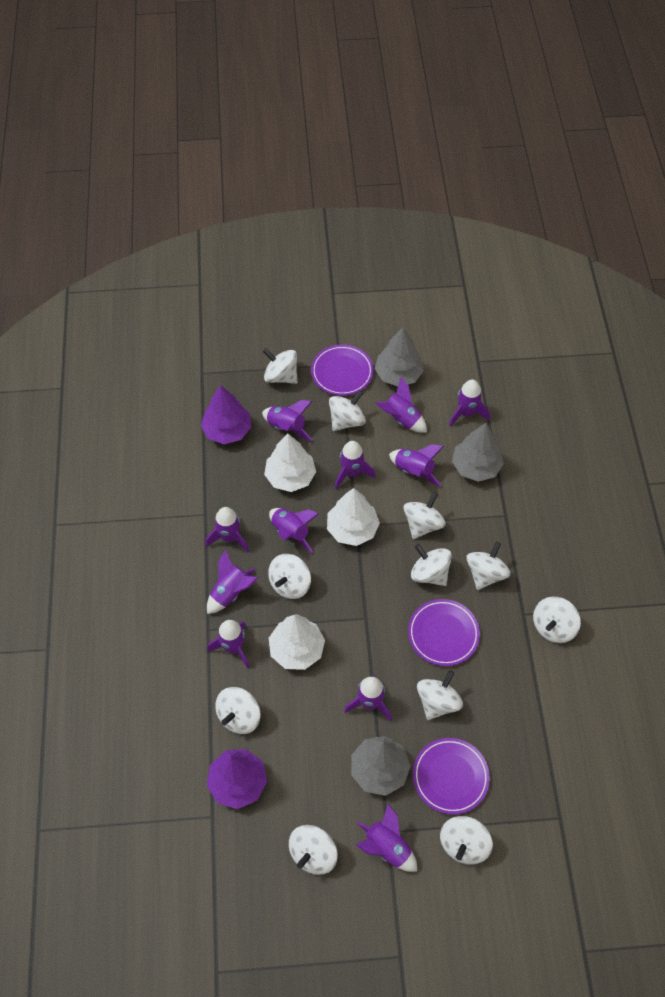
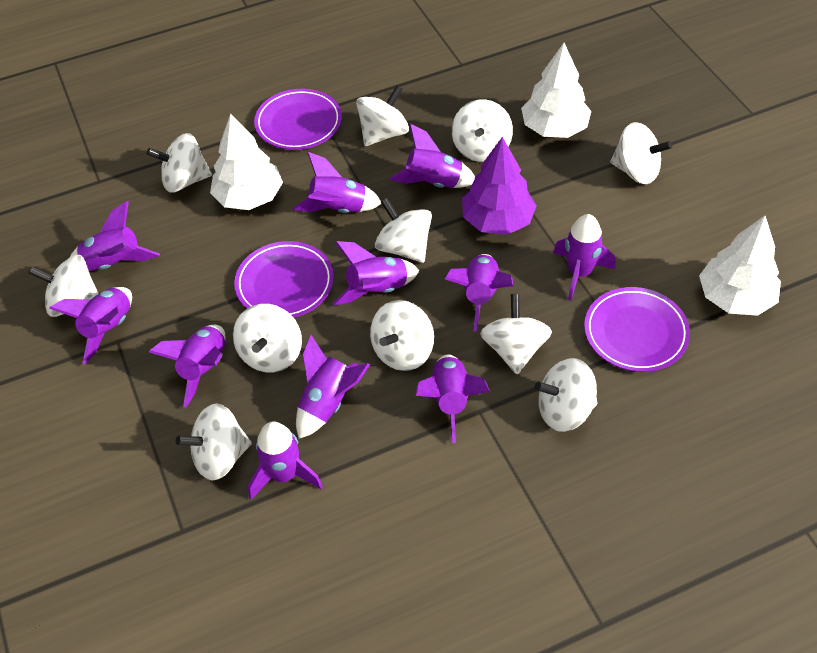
grey tree: 3 -> 0
purple tree: 2 -> 1

